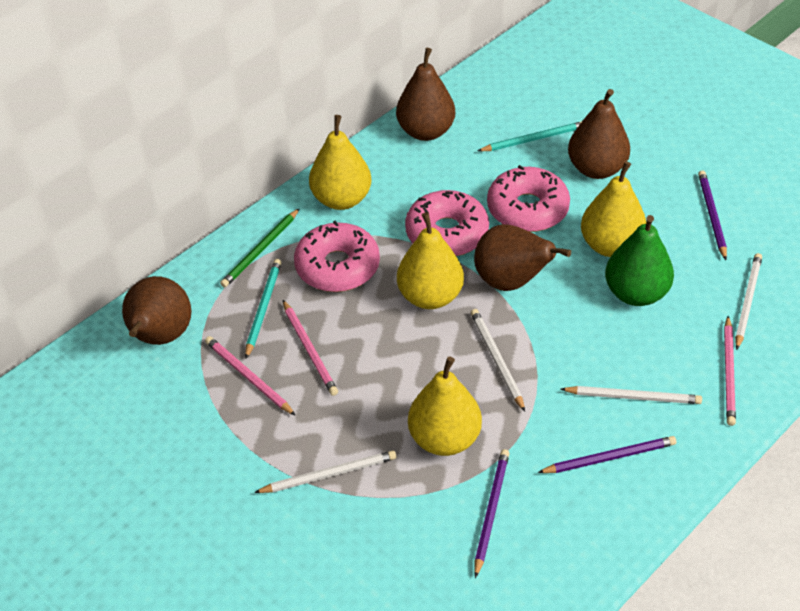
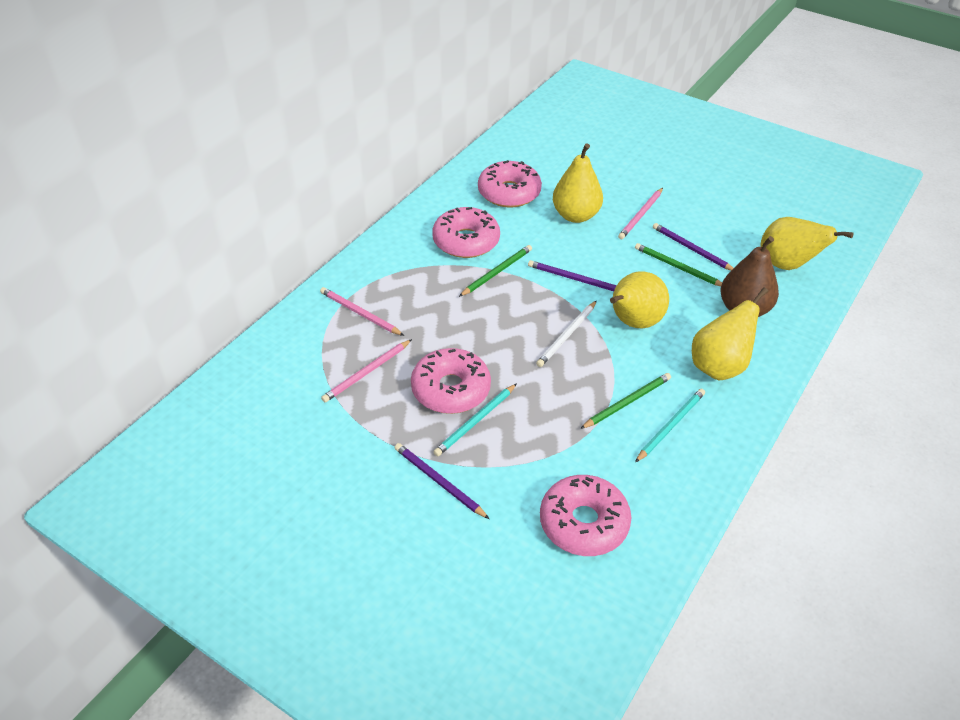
brown pear: 4 -> 1
green pear: 1 -> 0
green pencil: 1 -> 3
pink donut: 3 -> 4
white pencil: 4 -> 1

